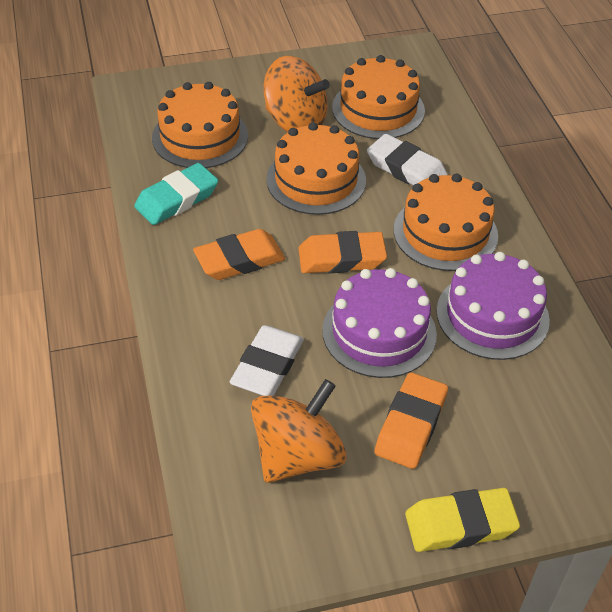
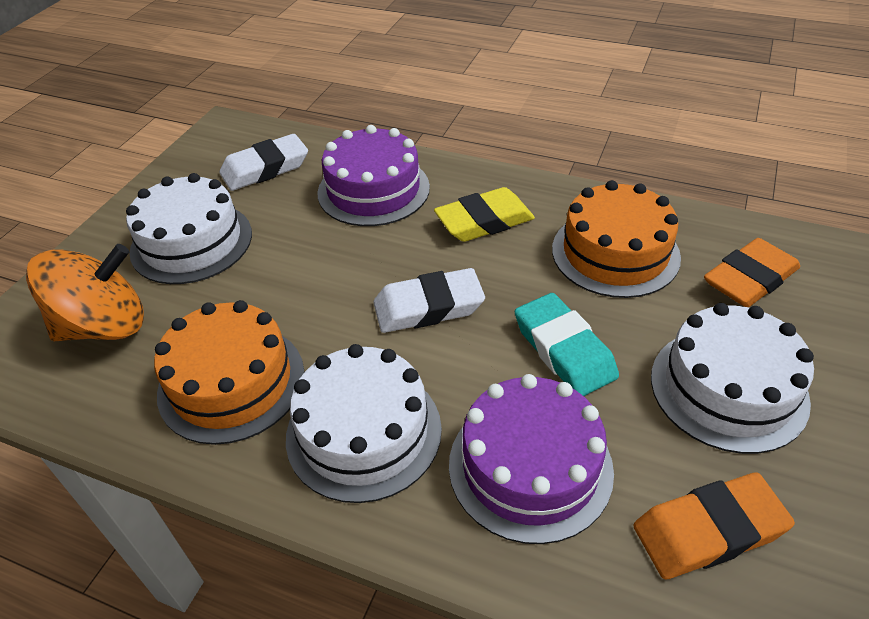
orange cake: 4 -> 2
orange eraser: 3 -> 2
orange spinning top: 2 -> 1
white cake: 0 -> 3

